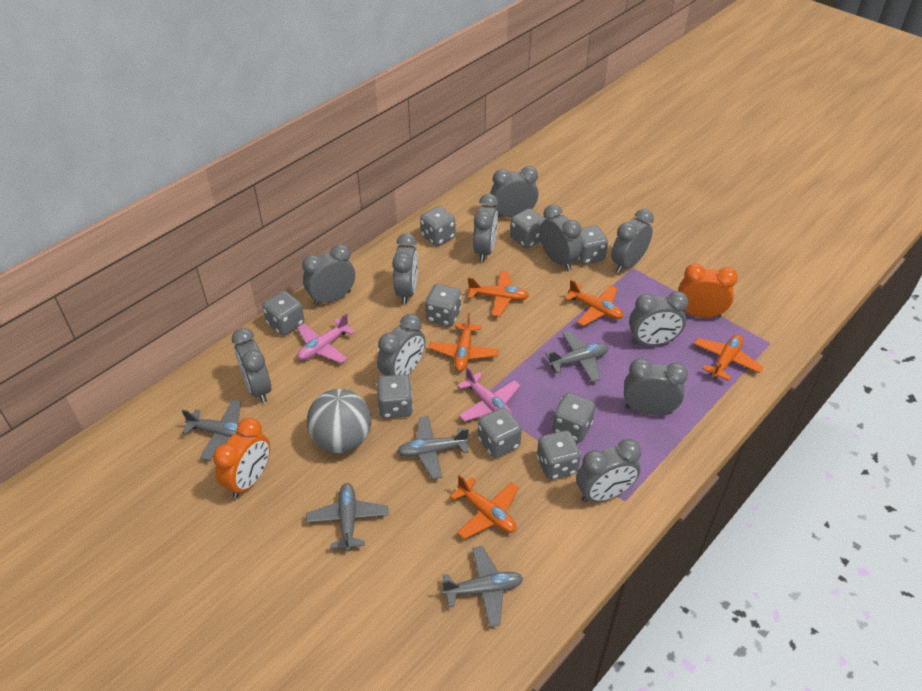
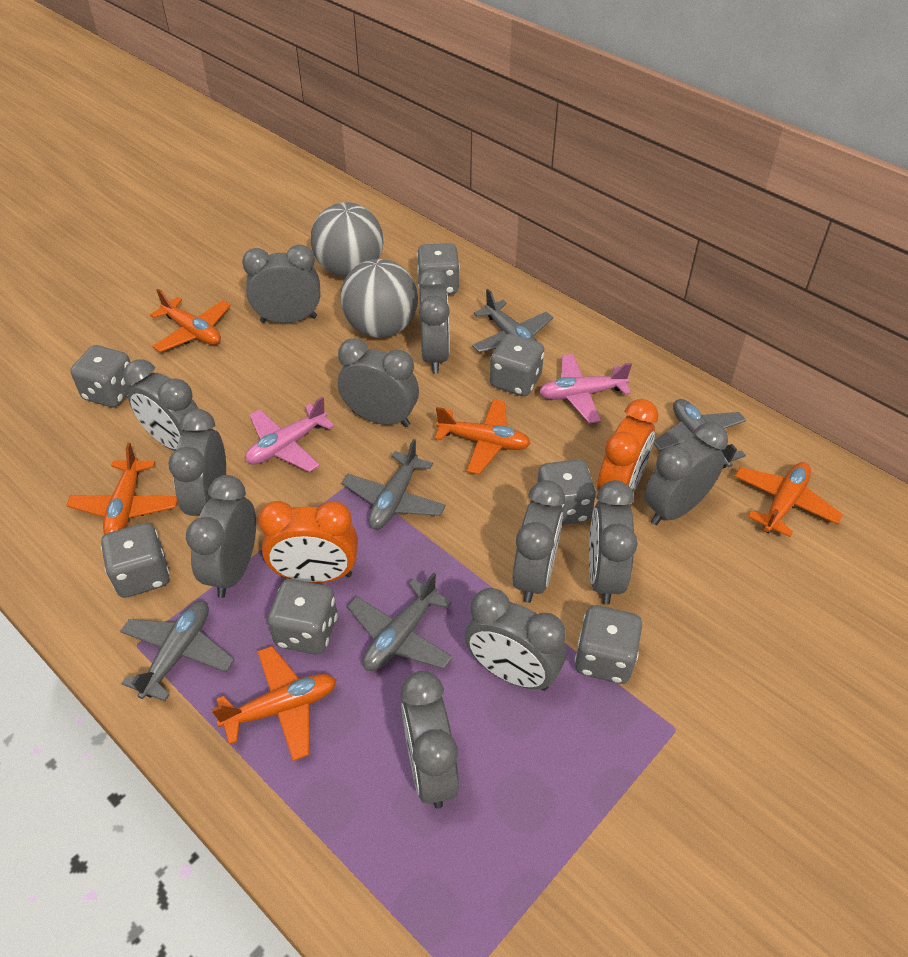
grey ball: 1 -> 2
grey dice: 9 -> 7

